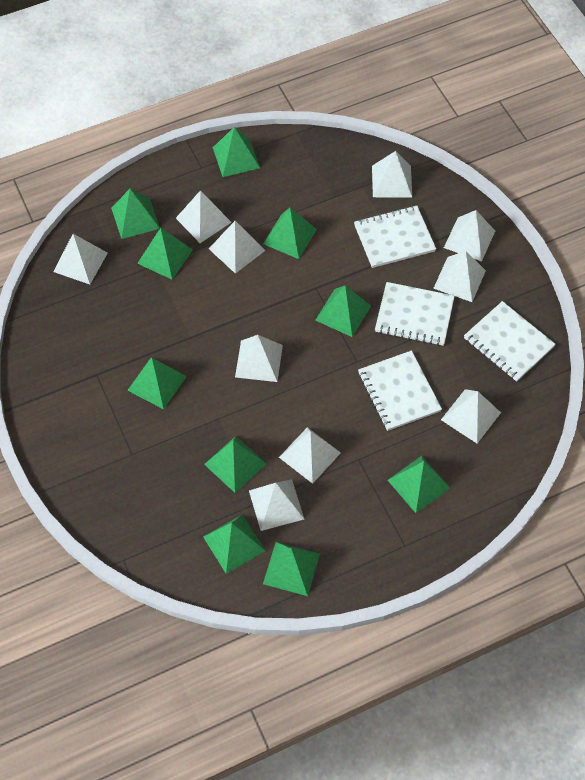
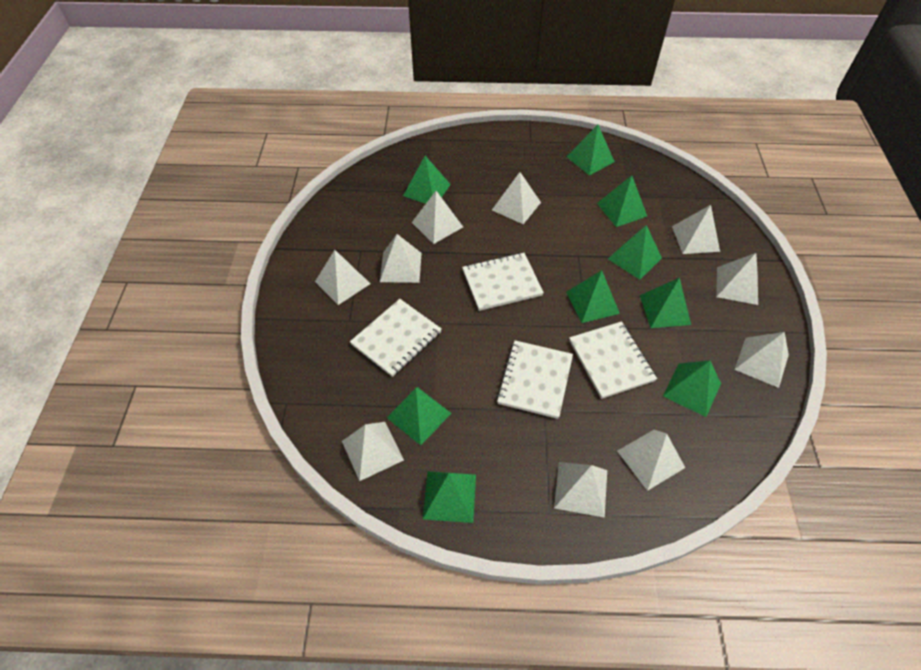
green pyramid: 10 -> 9

